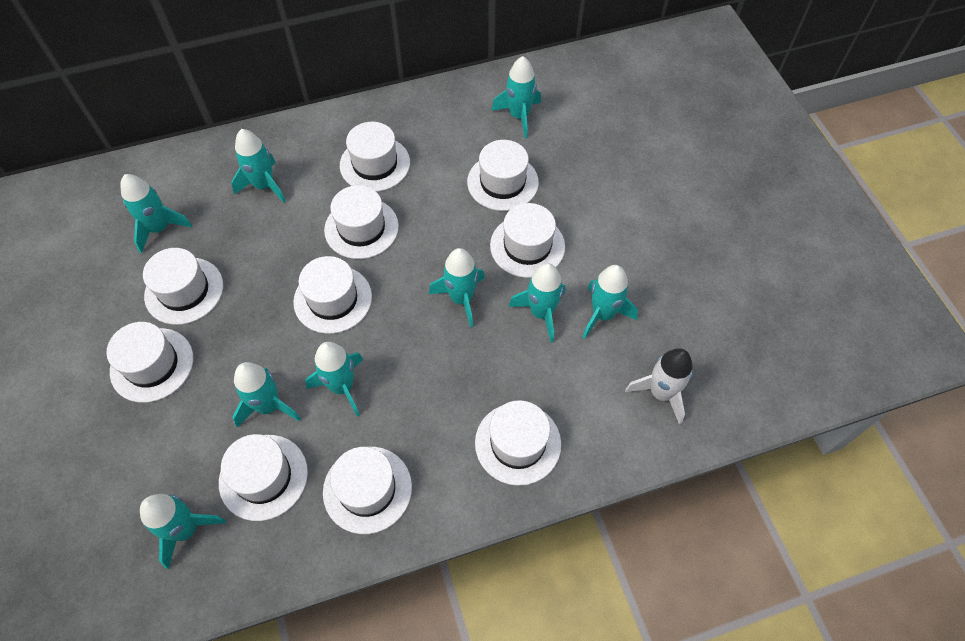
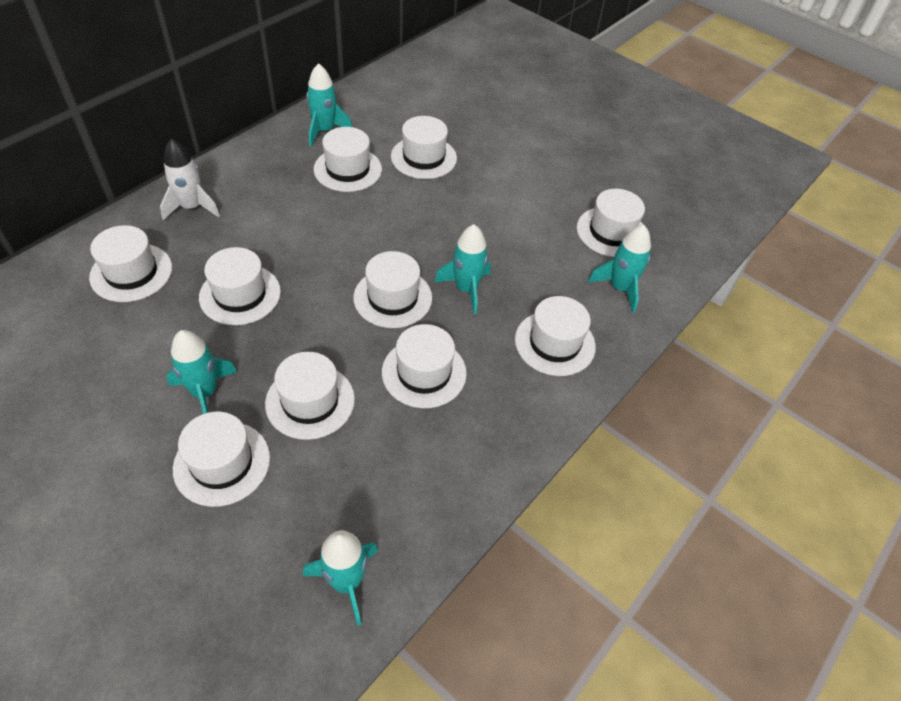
turquoise rocket: 9 -> 5

